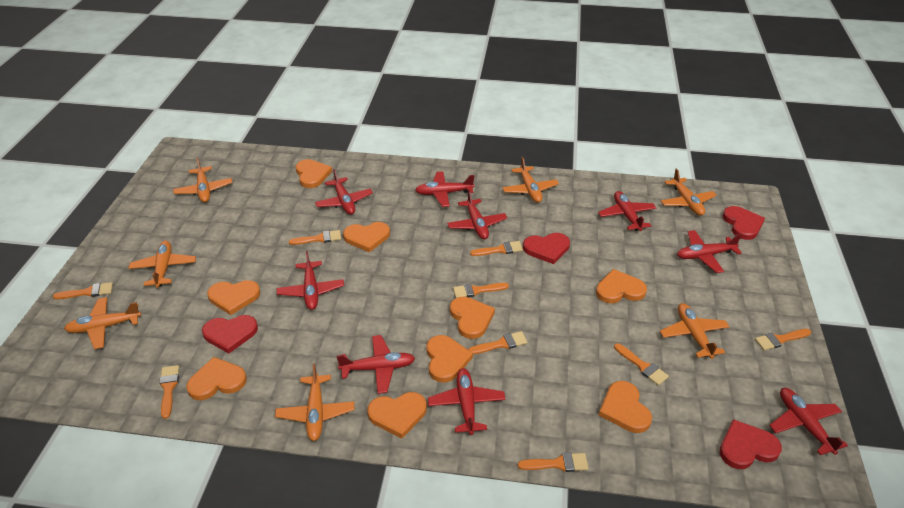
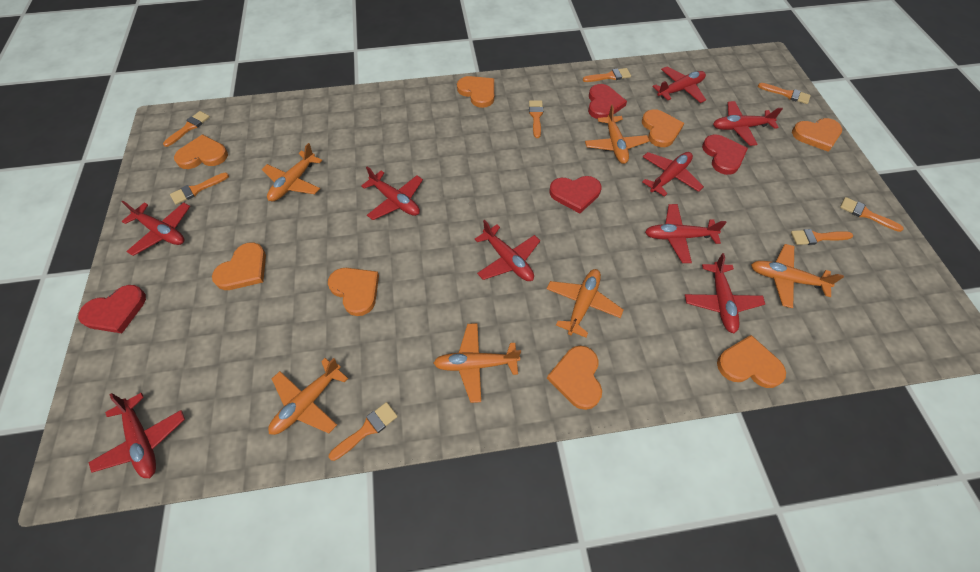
orange brush: 9 -> 8
orange heart: 9 -> 8
orange plane: 7 -> 6

